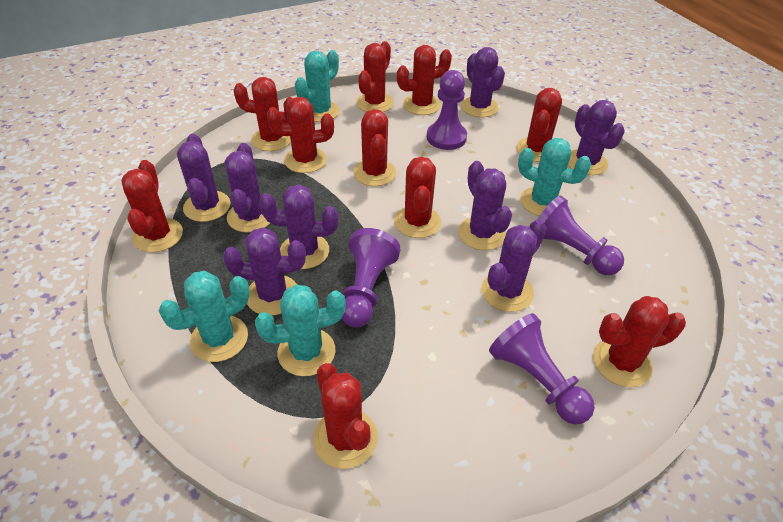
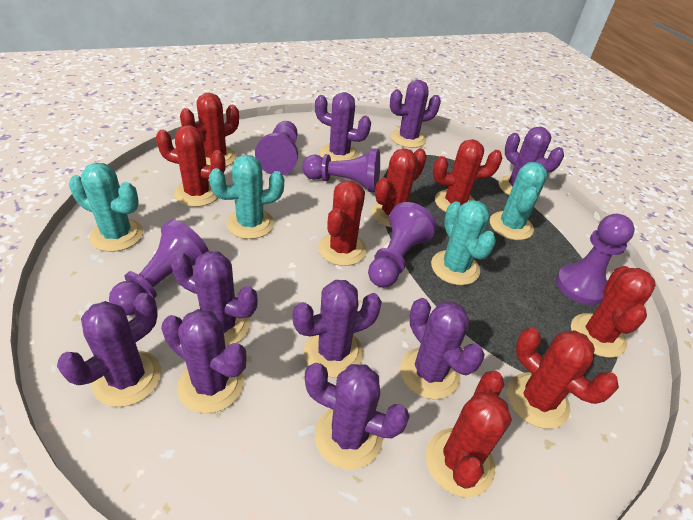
purple cactus: 8 -> 9
purple pawn: 4 -> 5
red cactus: 10 -> 8

